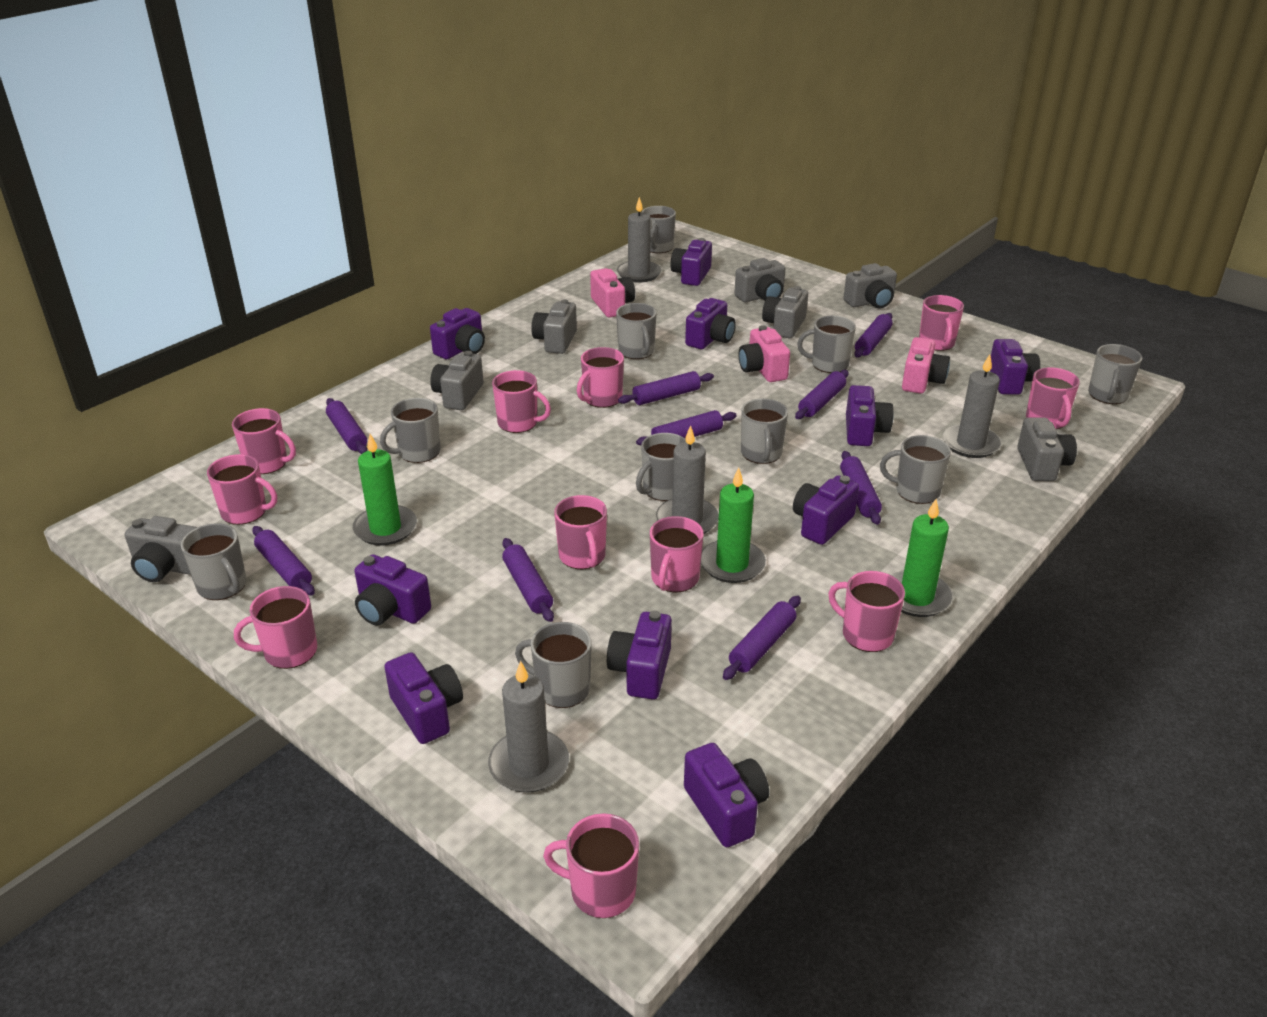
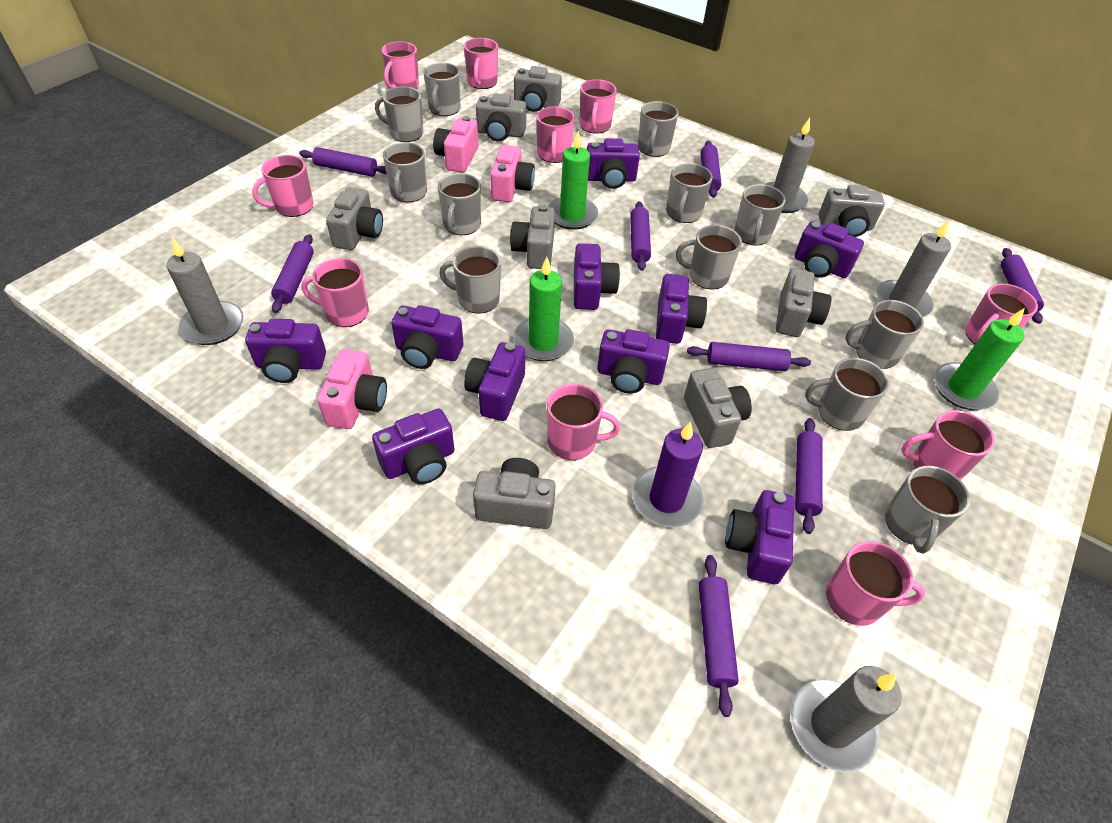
grey camera: 7 -> 8
grey mug: 10 -> 12
pink mug: 11 -> 10
purple candle: 0 -> 1
purple rolling pin: 9 -> 8

